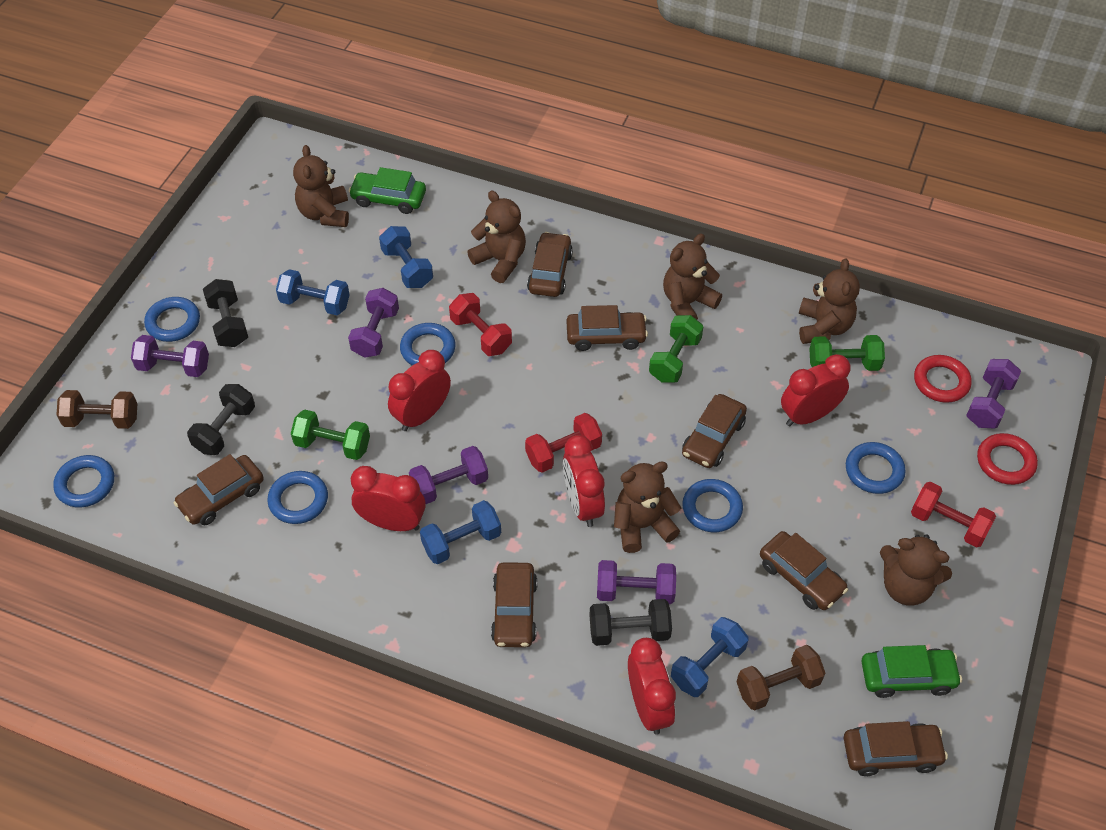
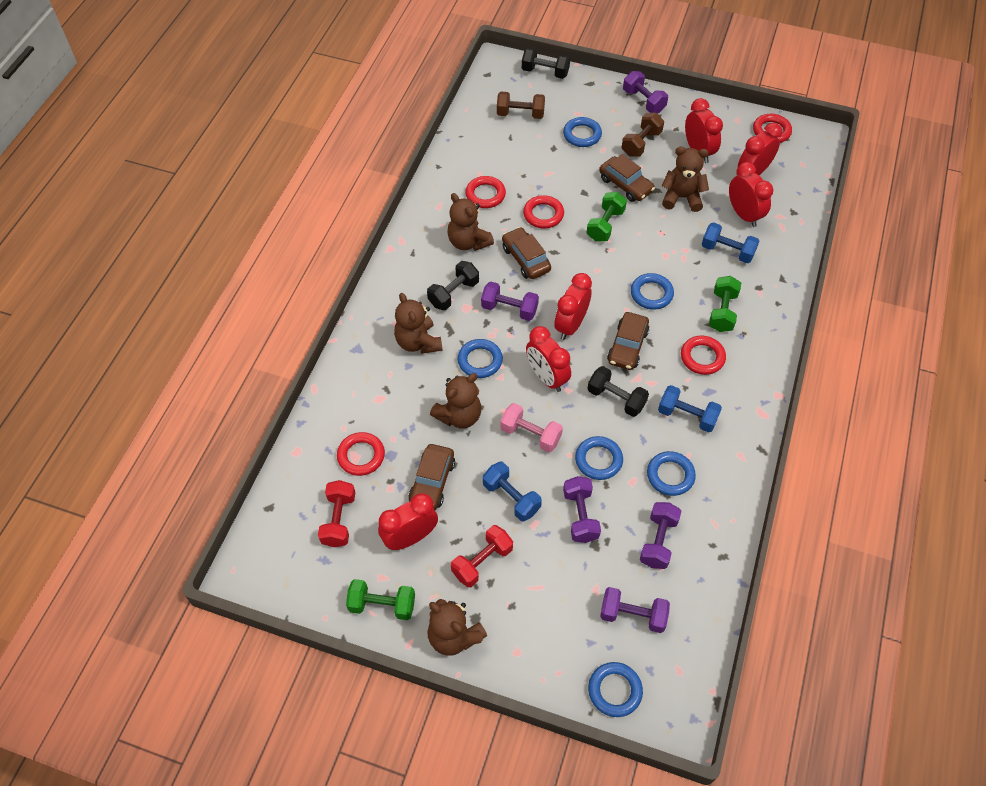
blue dumbbell: 4 -> 3
brown car: 7 -> 4
brown teddy bear: 6 -> 5
green car: 2 -> 0
pink dumbbell: 0 -> 1
red clock: 5 -> 6
red dumbbell: 3 -> 2
red ring: 2 -> 5

